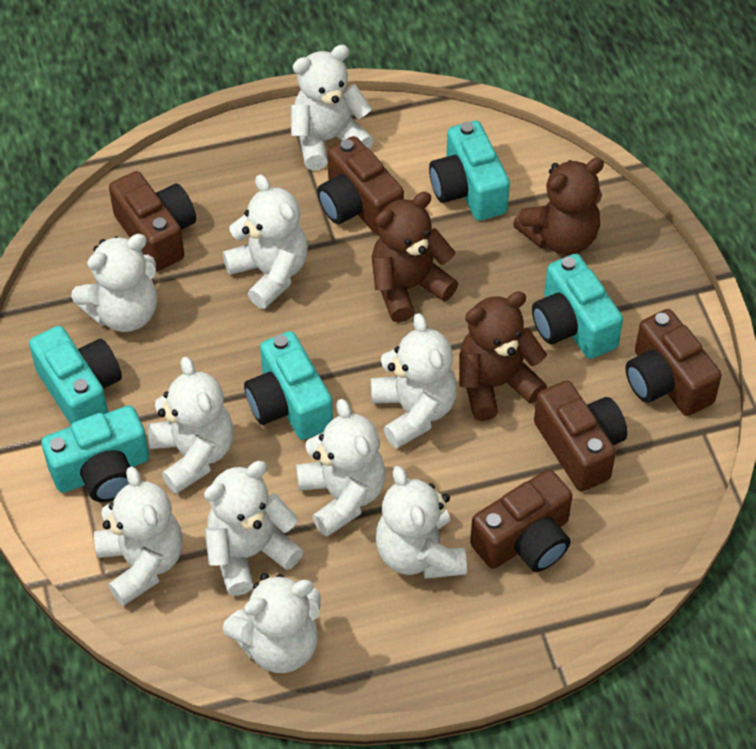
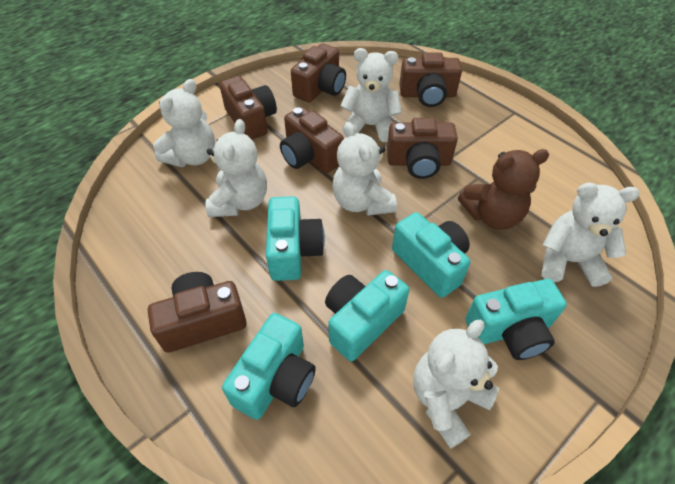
brown camera: 5 -> 6
brown teddy bear: 3 -> 1
white teddy bear: 10 -> 6

